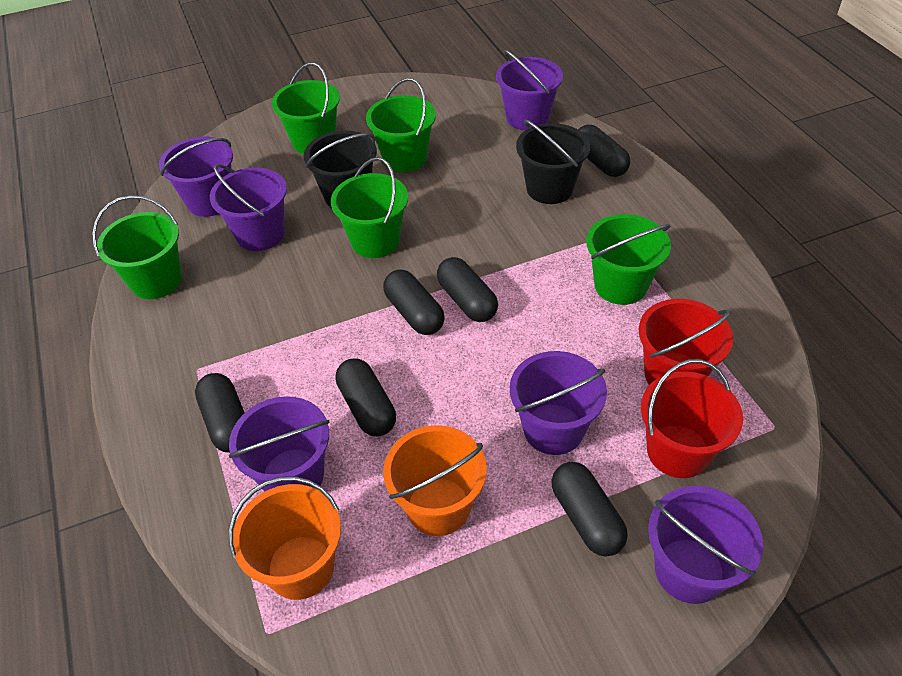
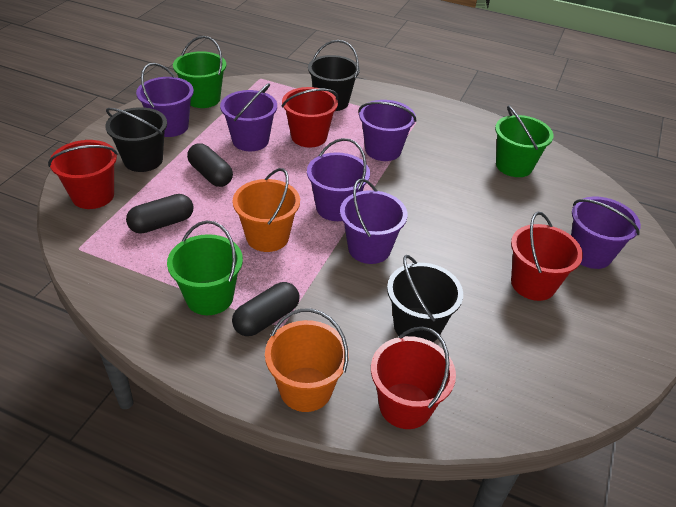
black bucket: 2 -> 3
black capsule: 6 -> 3
green bucket: 5 -> 3
red bucket: 2 -> 4

